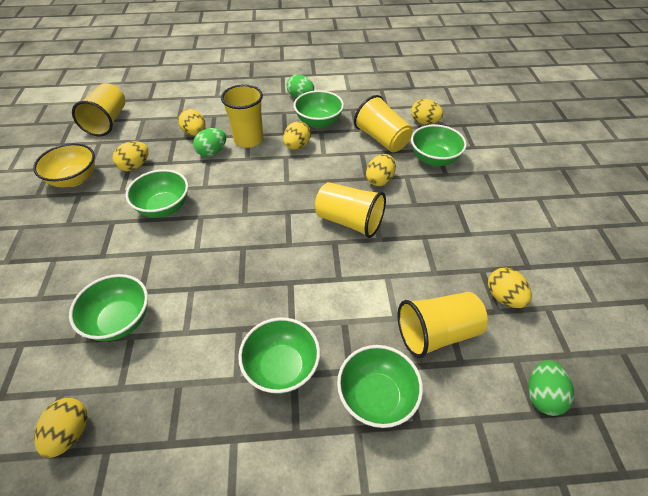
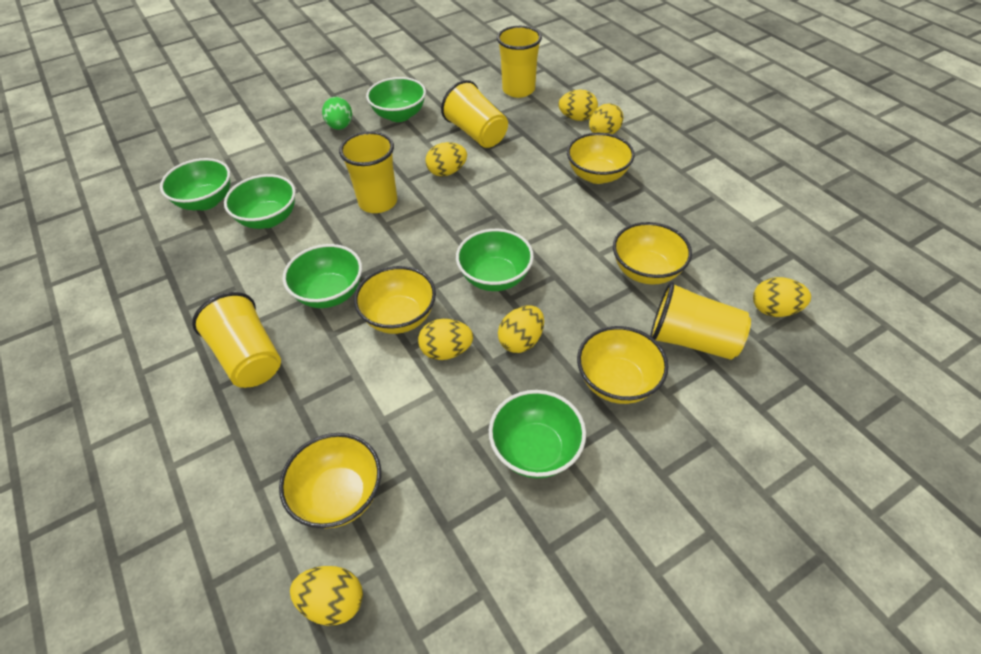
green egg: 3 -> 1
yellow bowl: 1 -> 5

